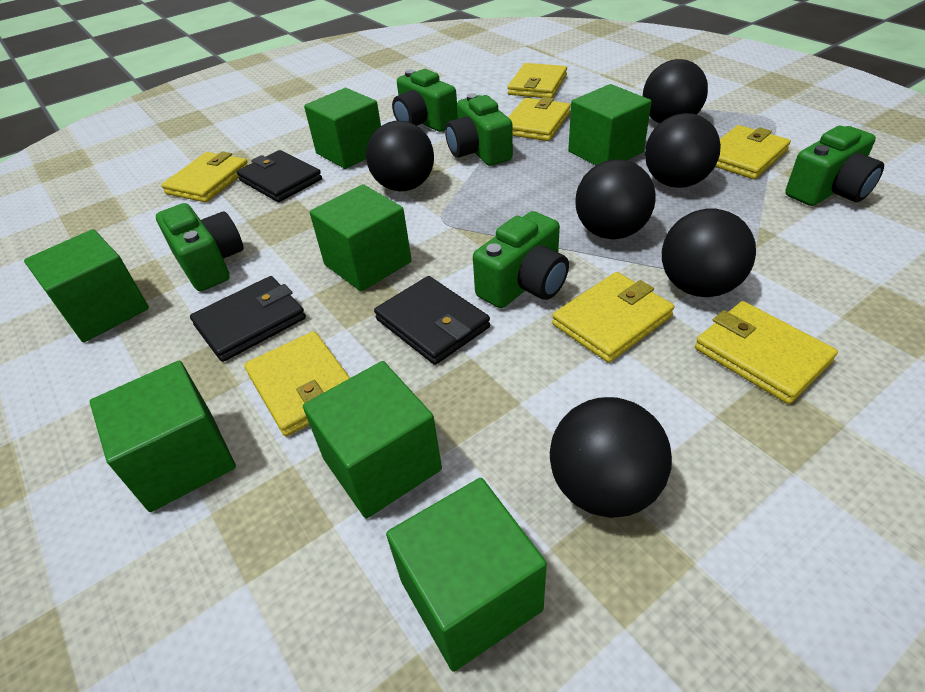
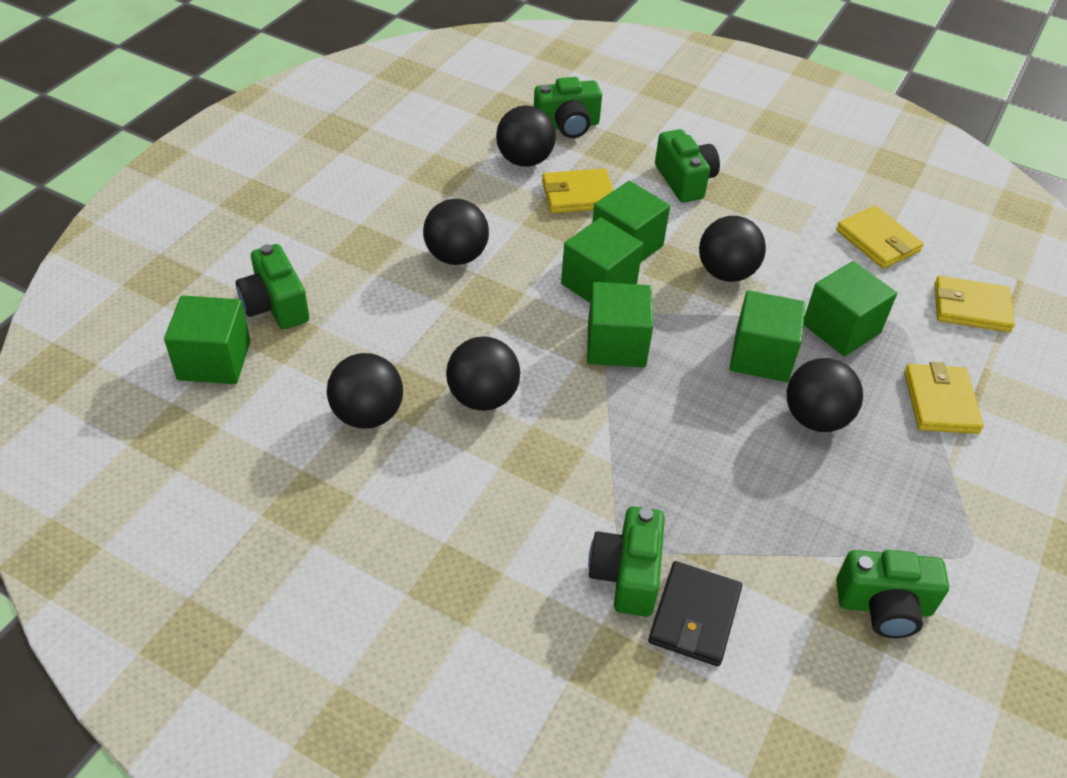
black wallet: 3 -> 1
green cube: 7 -> 6
yellow wallet: 7 -> 4

